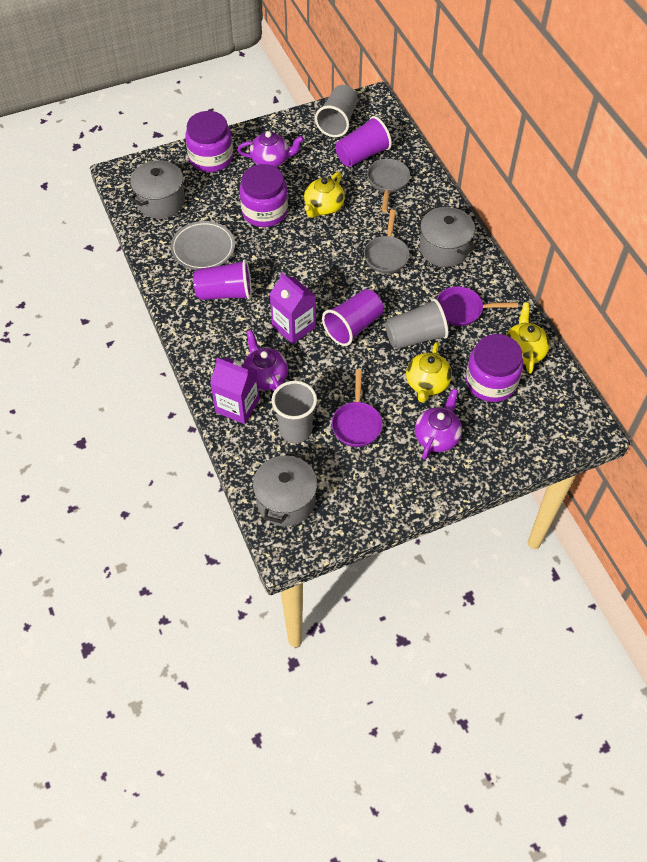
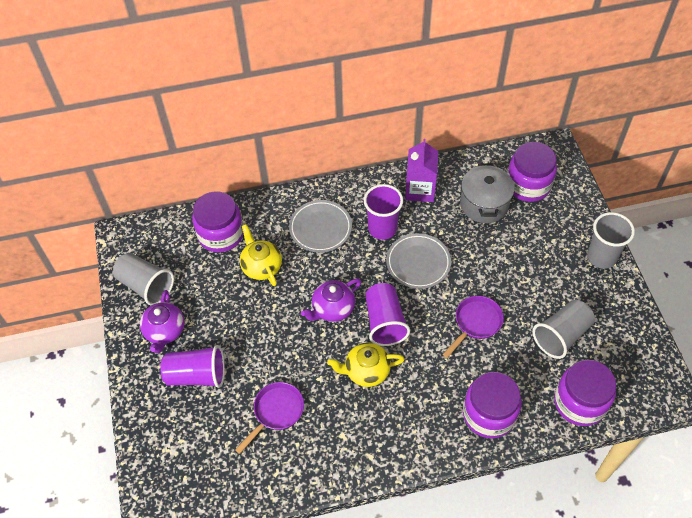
grey pan: 2 -> 0
grey plate: 1 -> 2
grey pot: 3 -> 1
purple carton: 2 -> 1
purple jar: 3 -> 4
purple teapot: 3 -> 2
yellow teapot: 3 -> 2

